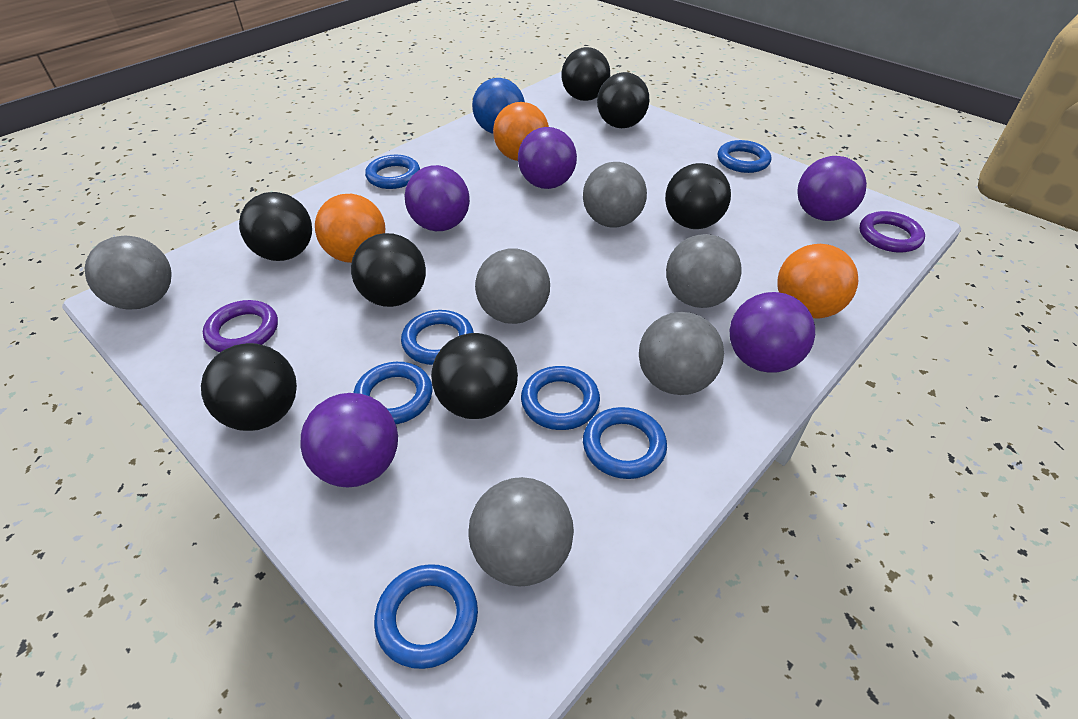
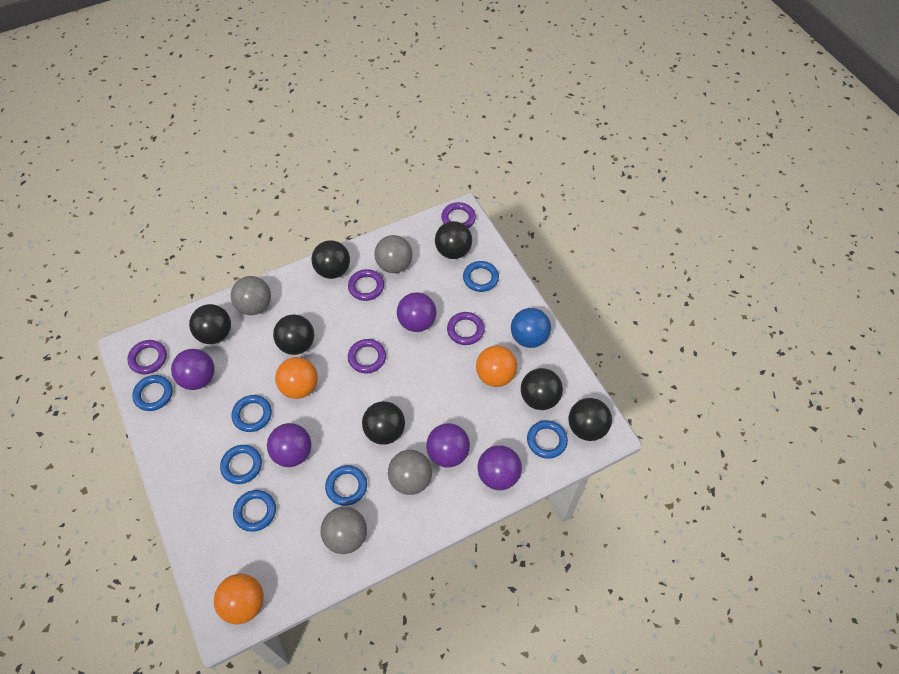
grey ball: 6 -> 4
purple ring: 2 -> 5

